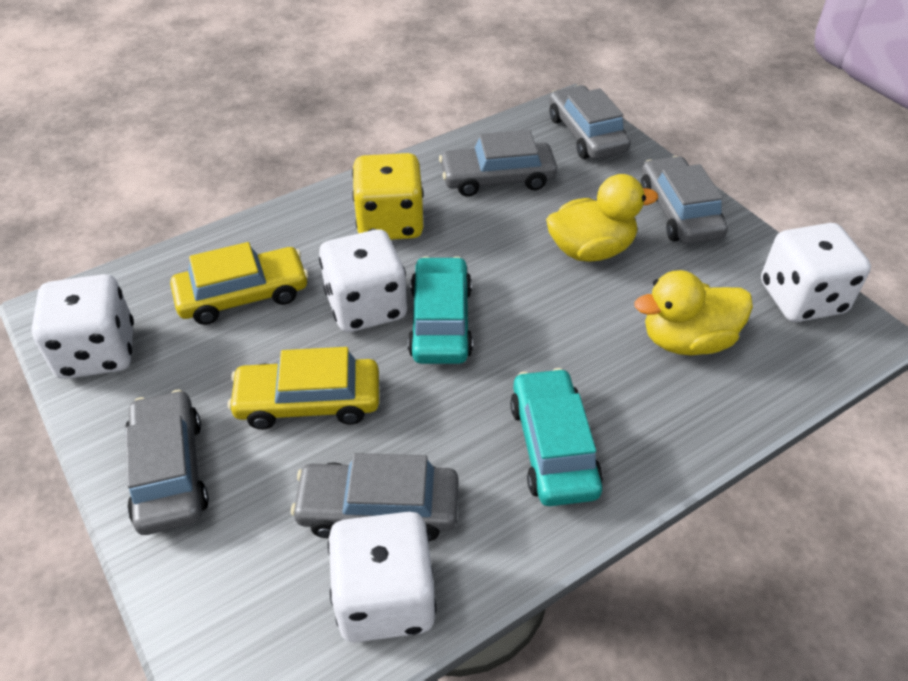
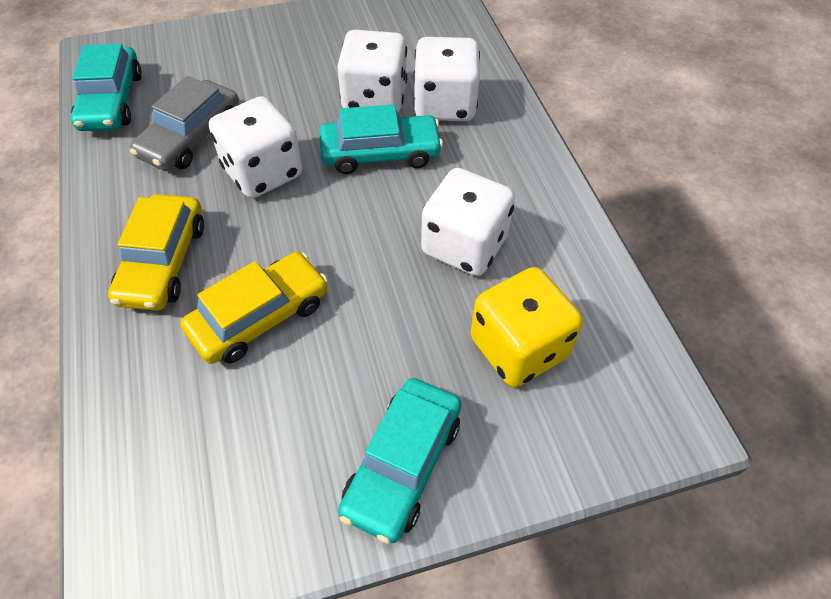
grey car: 5 -> 1
turquoise car: 2 -> 3
yellow duck: 2 -> 0

